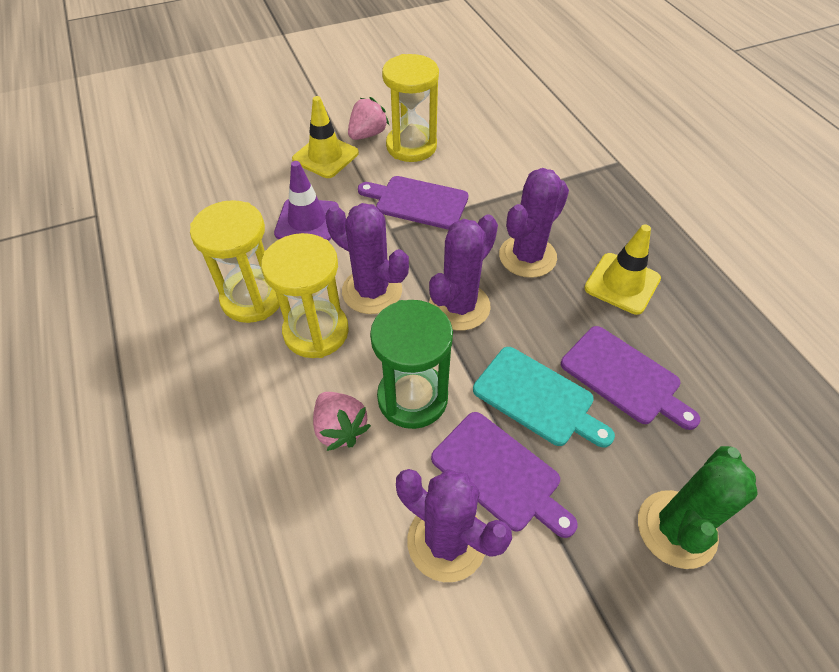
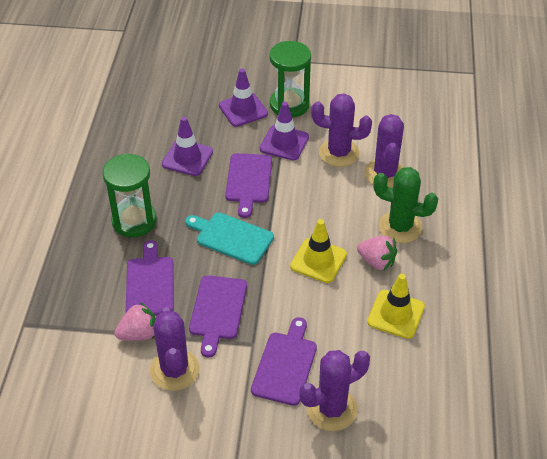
green hourglass: 1 -> 2
purple cutting board: 3 -> 4
purple traffic cone: 1 -> 3
yellow hourglass: 3 -> 0

